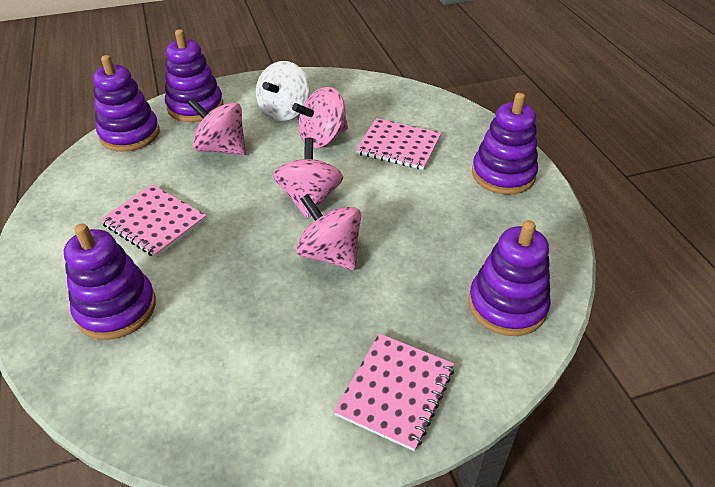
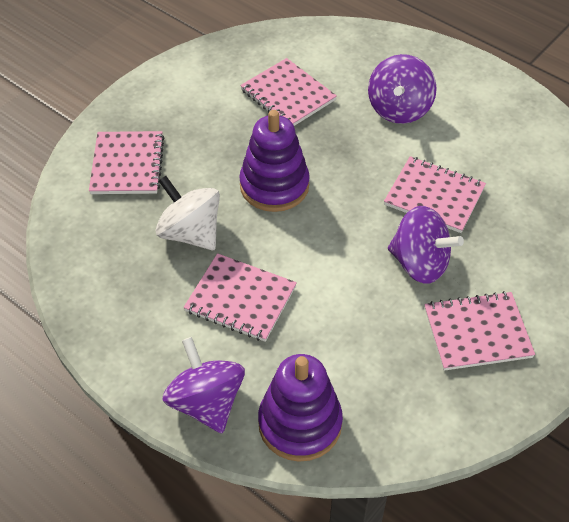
pink notebook: 3 -> 5
pink spinning top: 4 -> 0
purple spinning top: 0 -> 3
purple stacking toy: 5 -> 2

